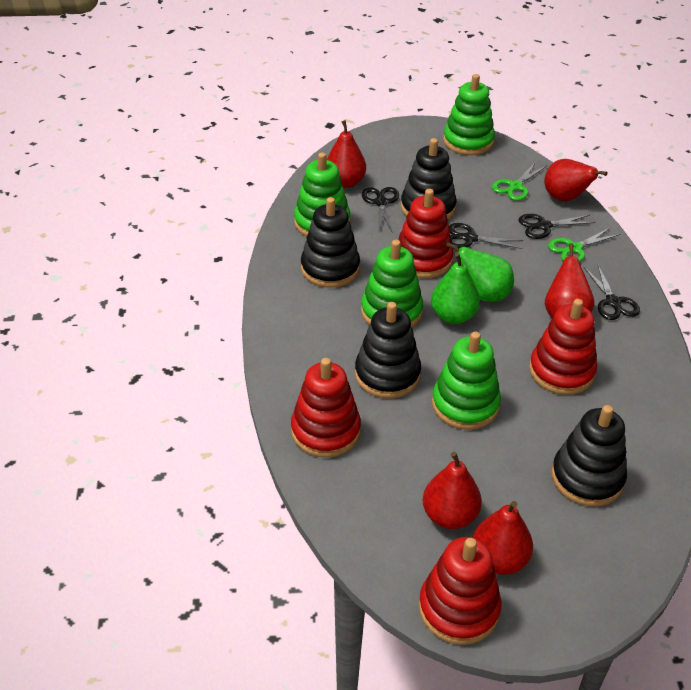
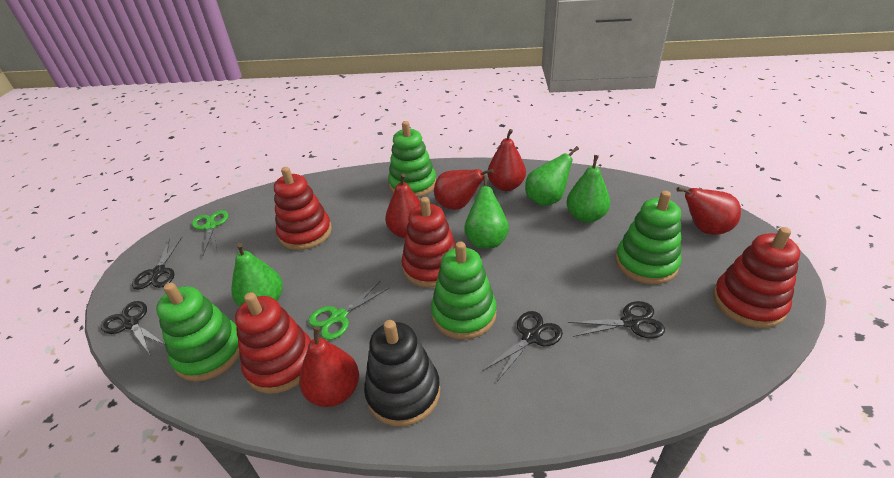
black stacking toy: 4 -> 1
green pear: 2 -> 4

